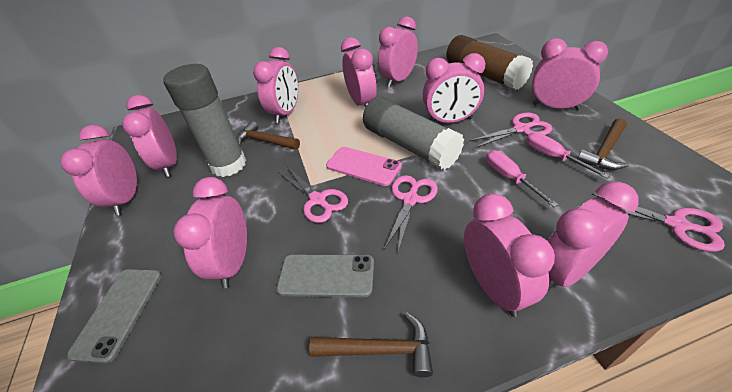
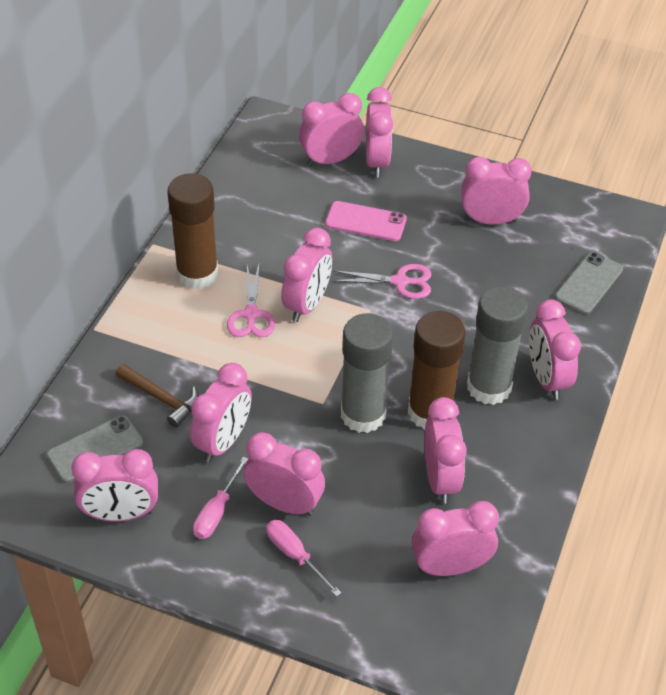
brown glue stick: 1 -> 2
brown hammer: 3 -> 1
pink scissors: 4 -> 2

